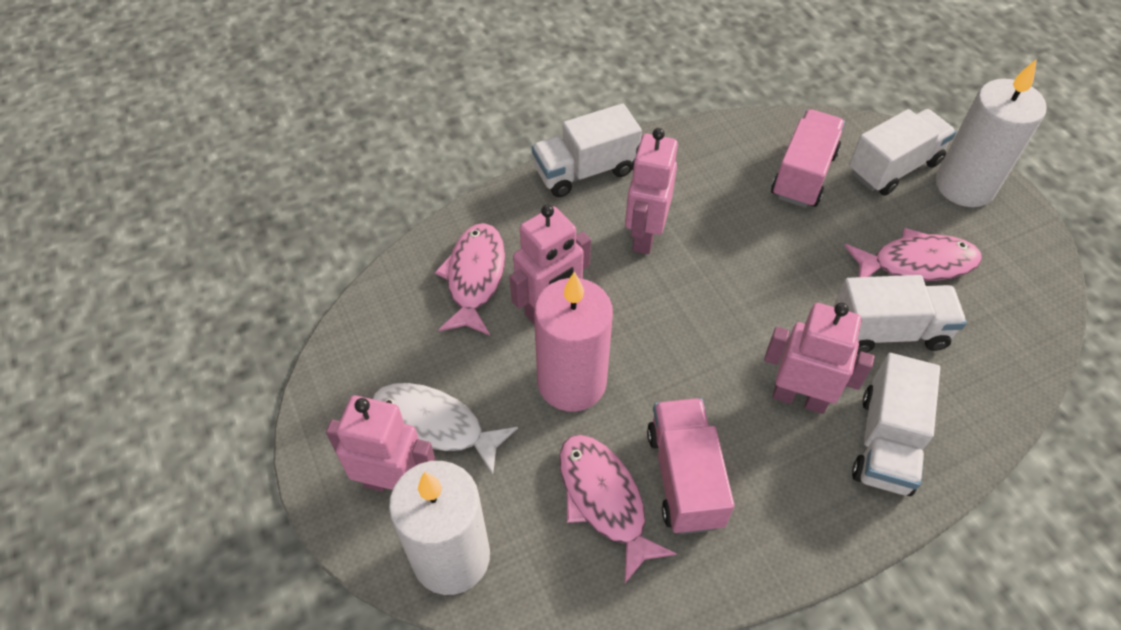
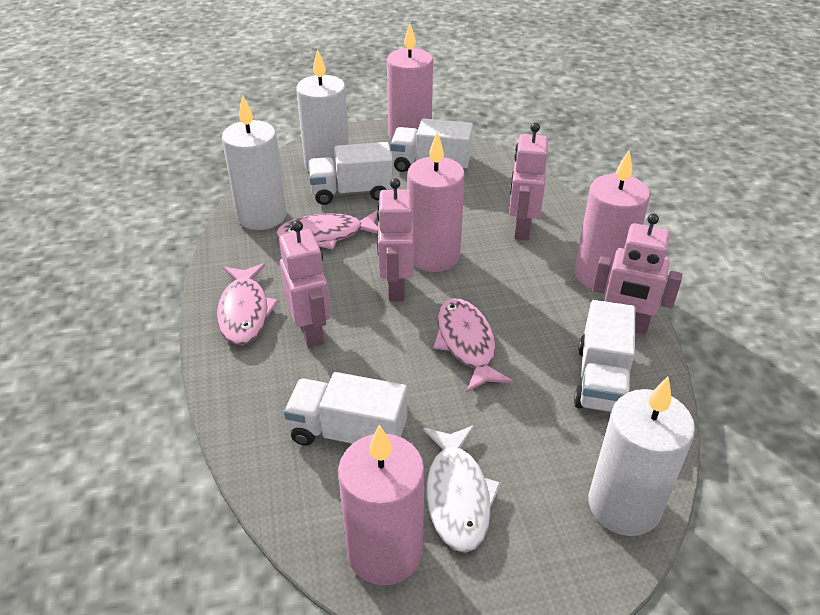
pink candle: 1 -> 4
pink truck: 2 -> 0
white candle: 2 -> 3

